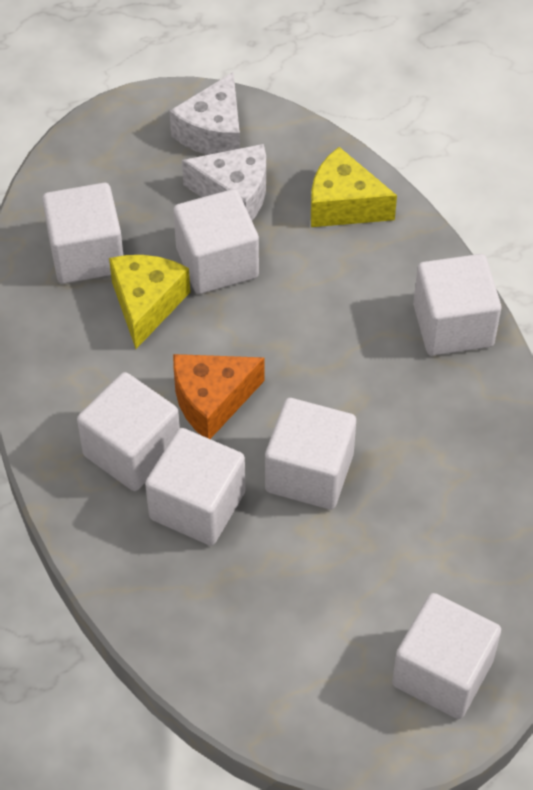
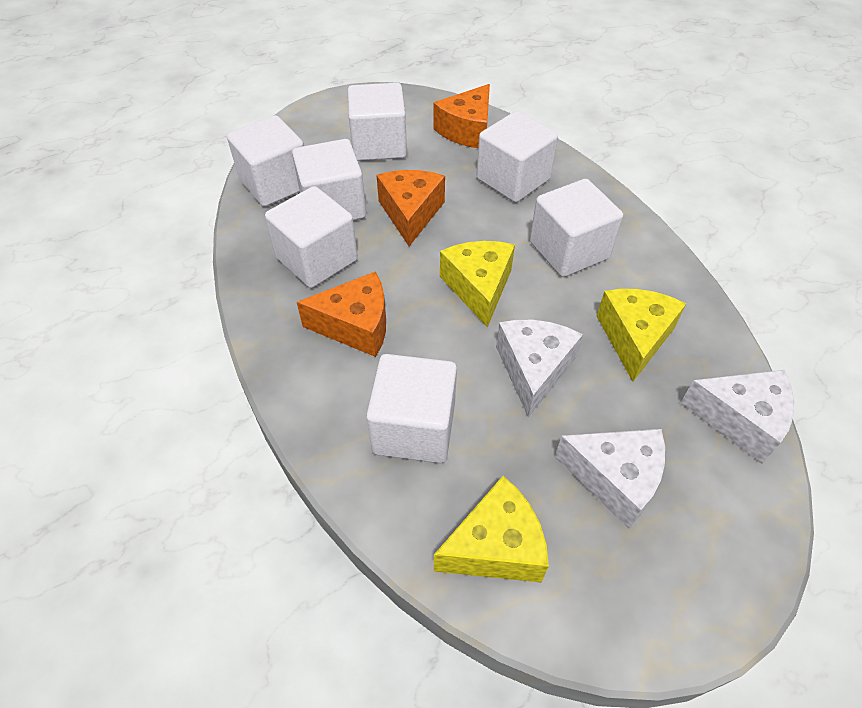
orange cheese: 1 -> 3
white cheese: 2 -> 3
yellow cheese: 2 -> 3

